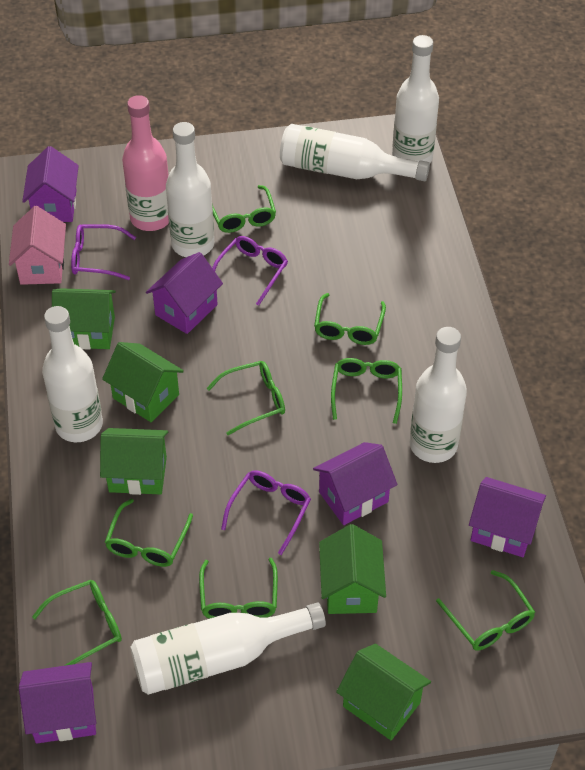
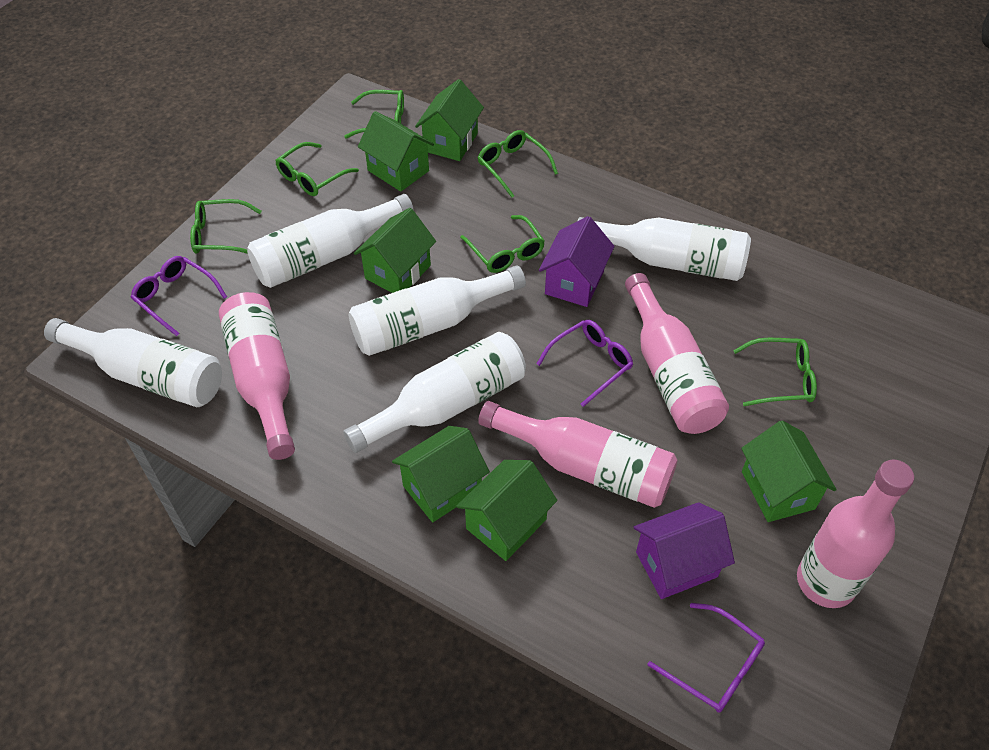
green glasses: 8 -> 6
green house: 5 -> 6
pink bottle: 1 -> 4
pink house: 1 -> 0
purple house: 5 -> 2
white bottle: 6 -> 5

